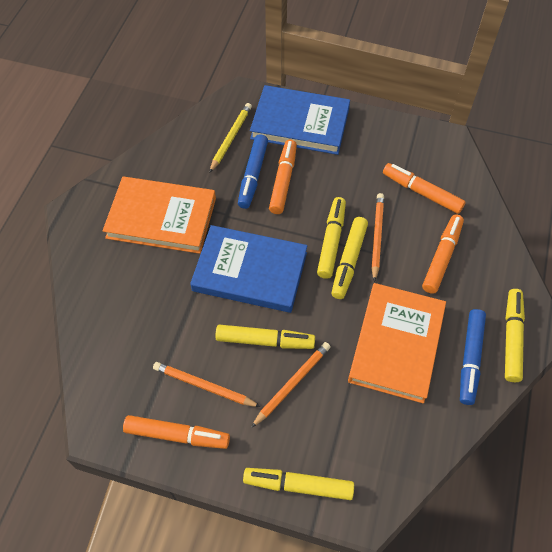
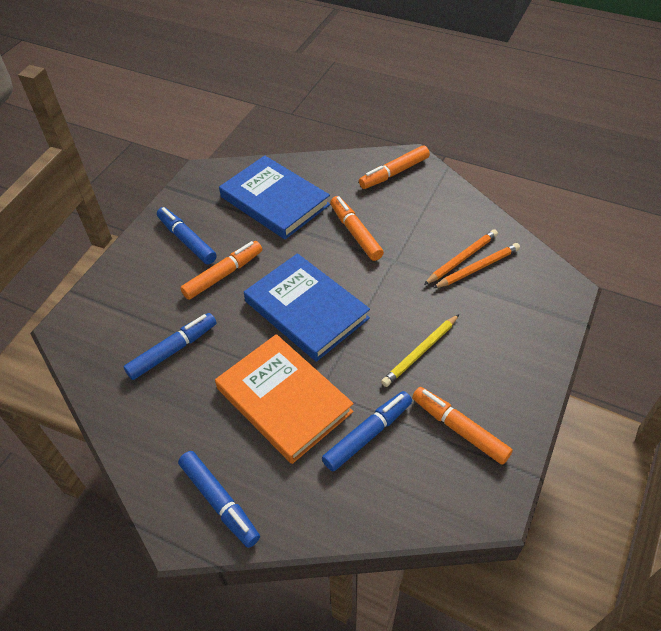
blue marker: 2 -> 4
orange book: 2 -> 1
orange pencil: 3 -> 2
yellow marker: 5 -> 0

